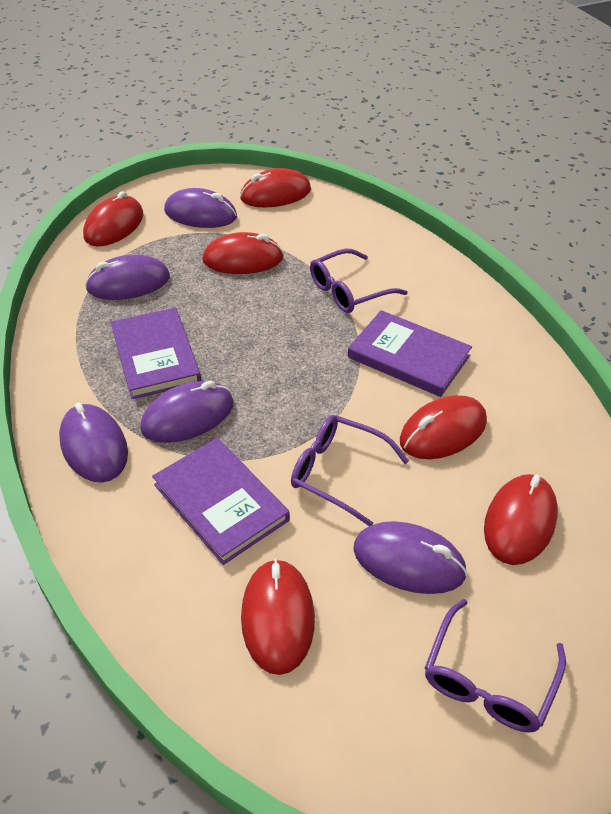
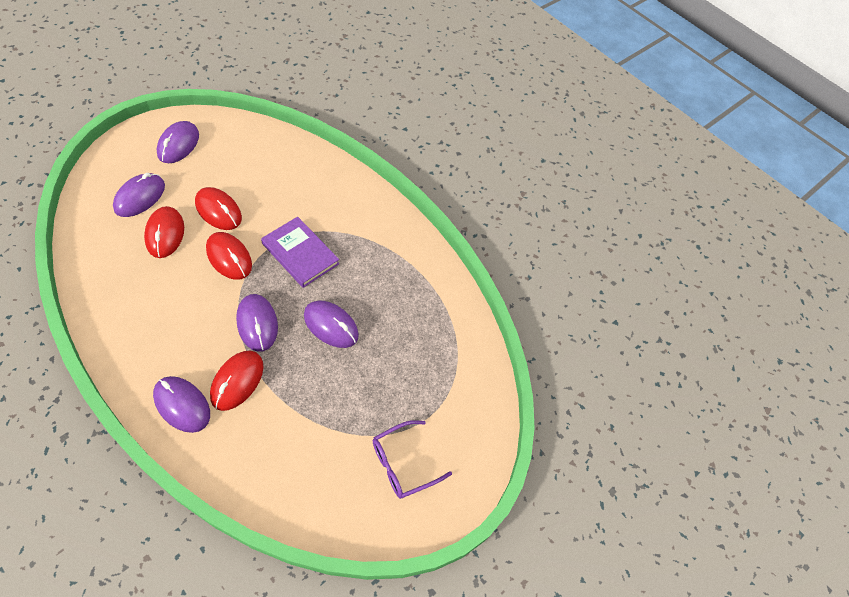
purple book: 3 -> 1
purple glasses: 3 -> 1
red mouse: 6 -> 4

